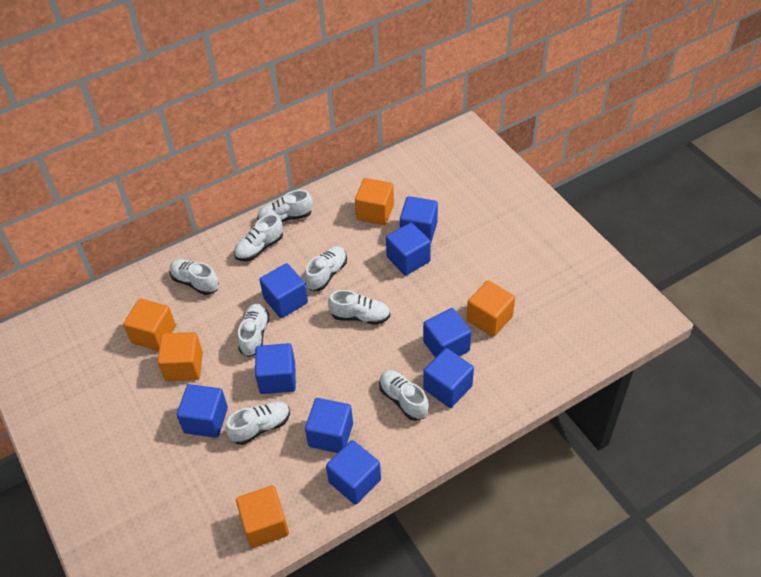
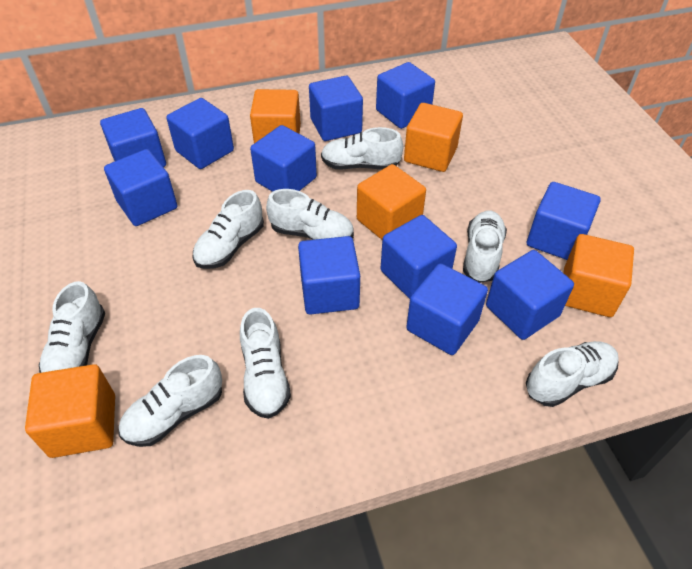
blue cube: 9 -> 11

